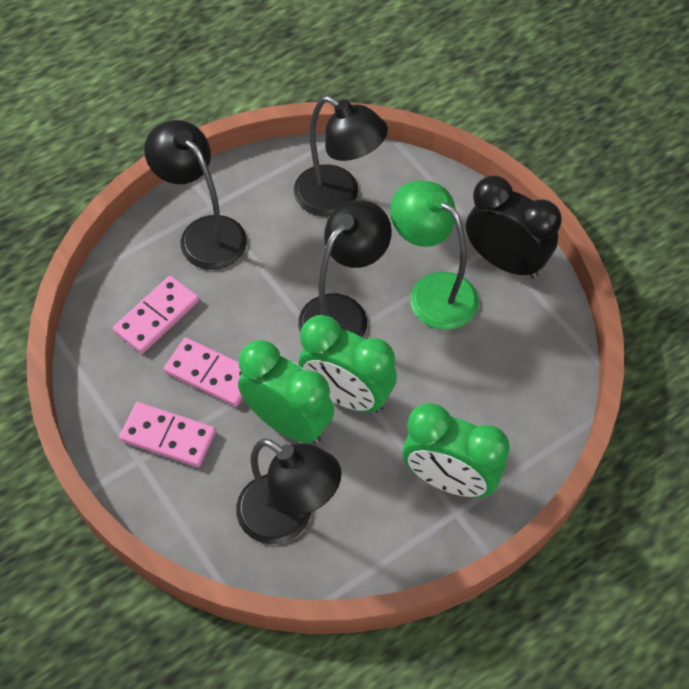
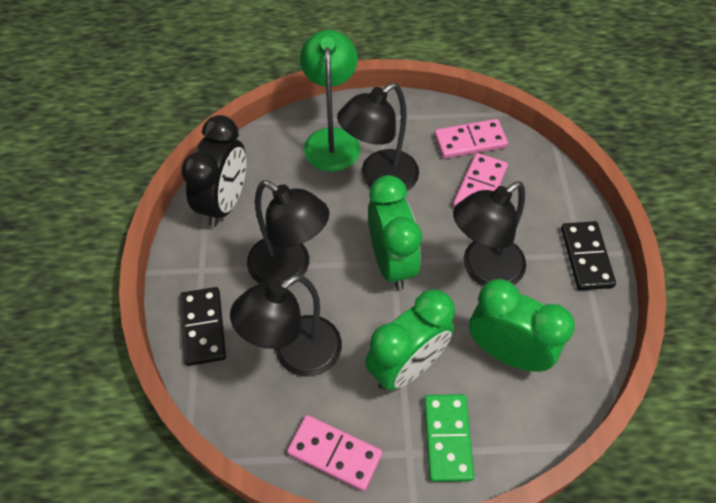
black domino: 0 -> 2
green domino: 0 -> 1

